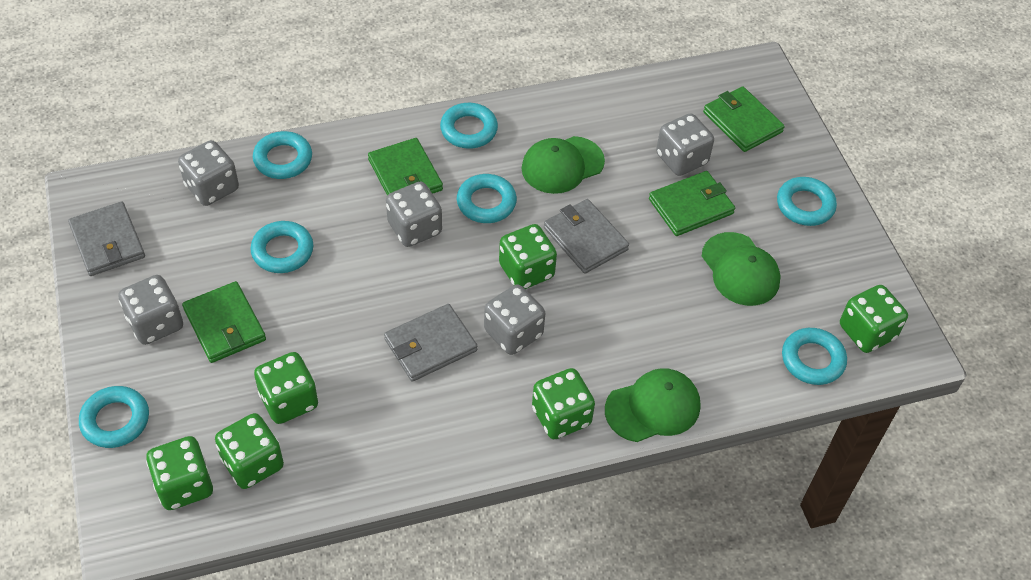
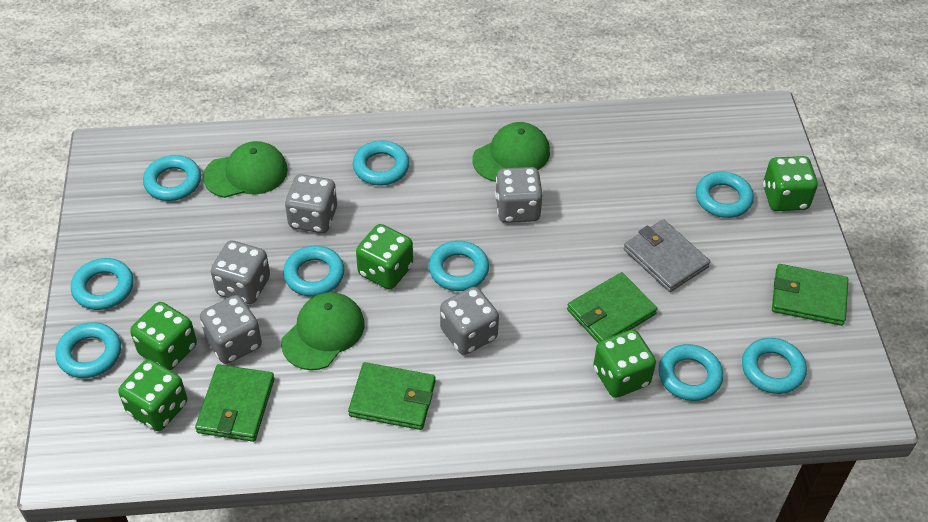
green dice: 6 -> 5
grey wallet: 3 -> 1
turquoise ring: 7 -> 9

